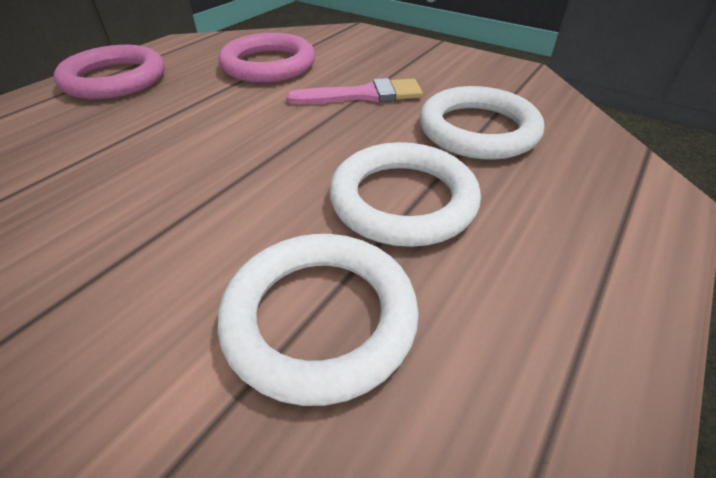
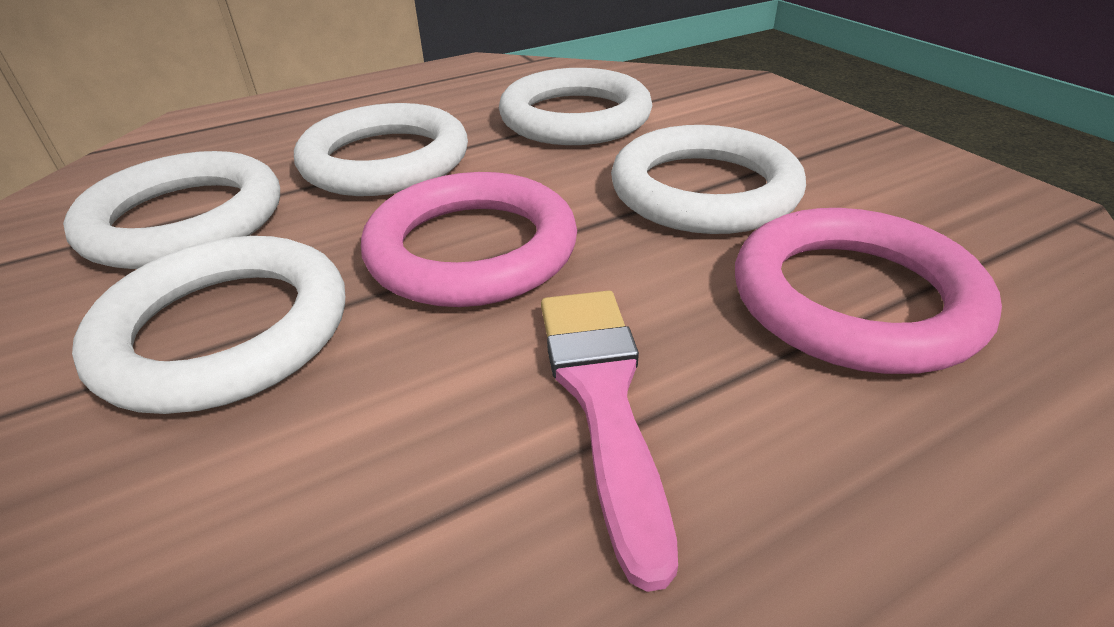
white ring: 3 -> 5

